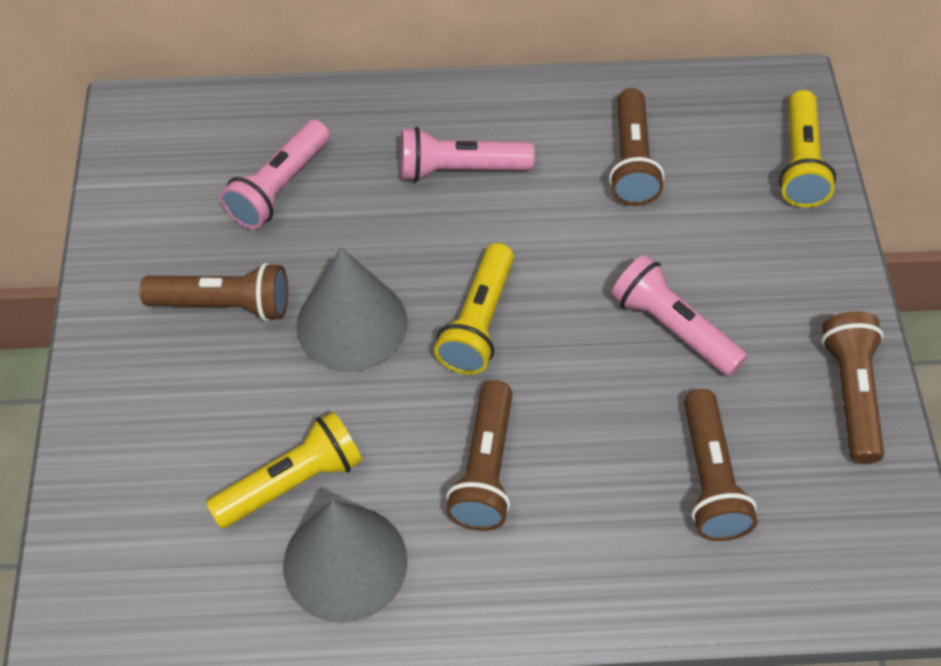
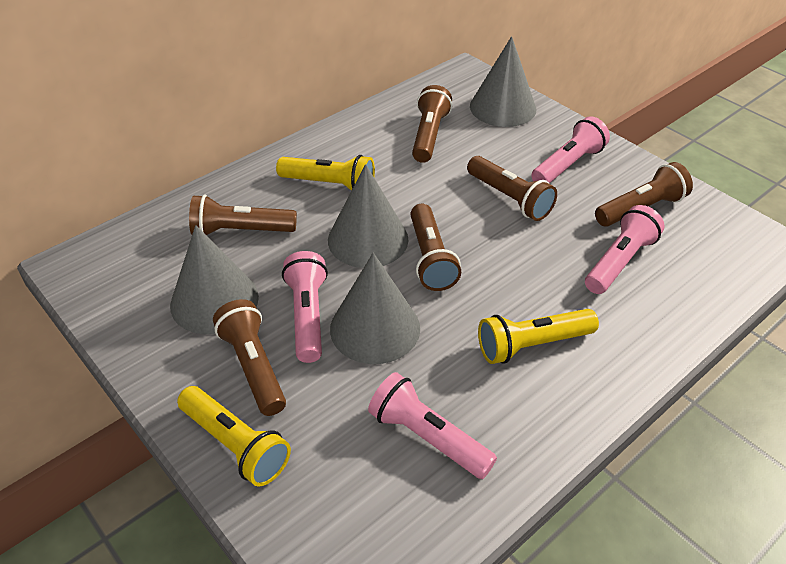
brown flashlight: 5 -> 6
grey cone: 2 -> 4
pink flashlight: 3 -> 4

